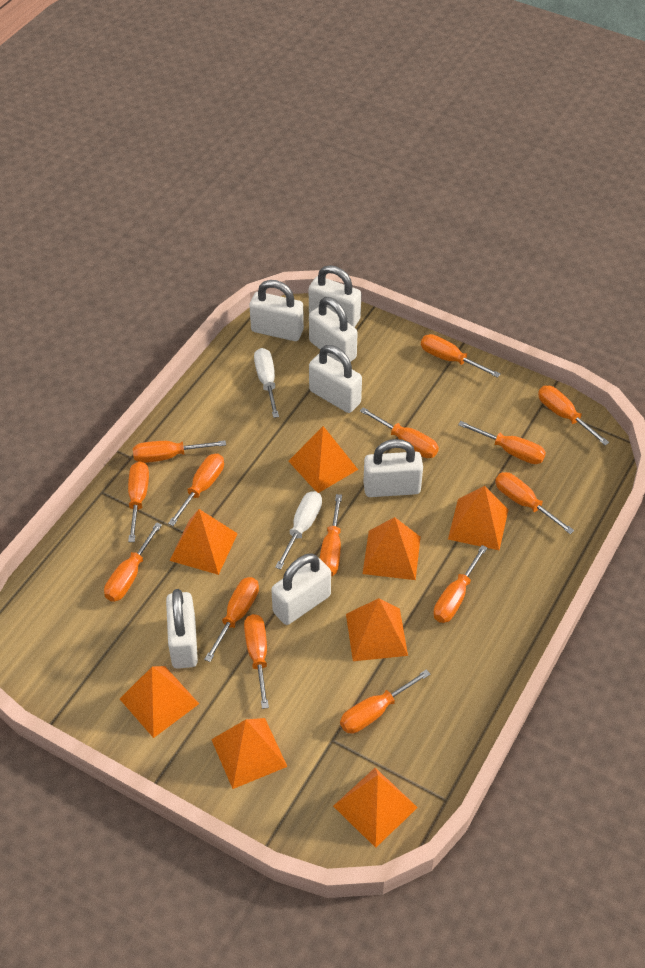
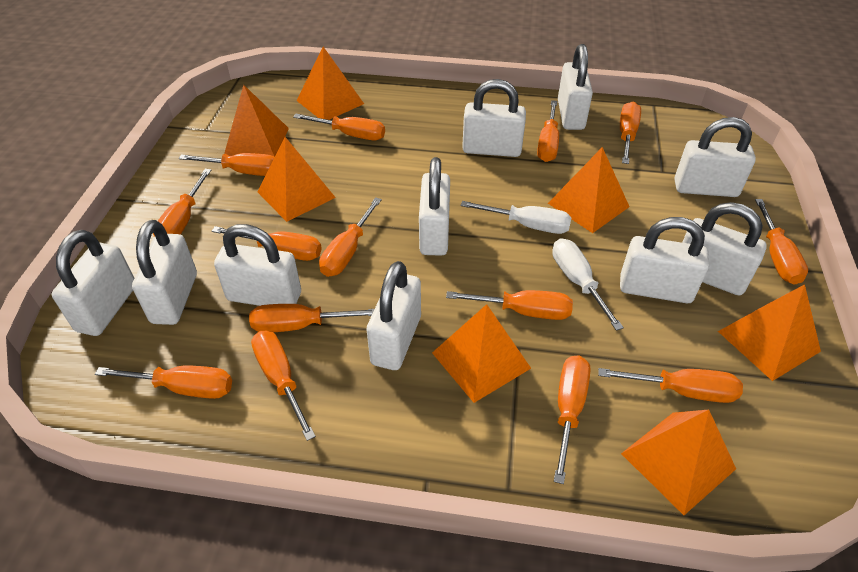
orange pyramid: 8 -> 7
white padlock: 7 -> 10

